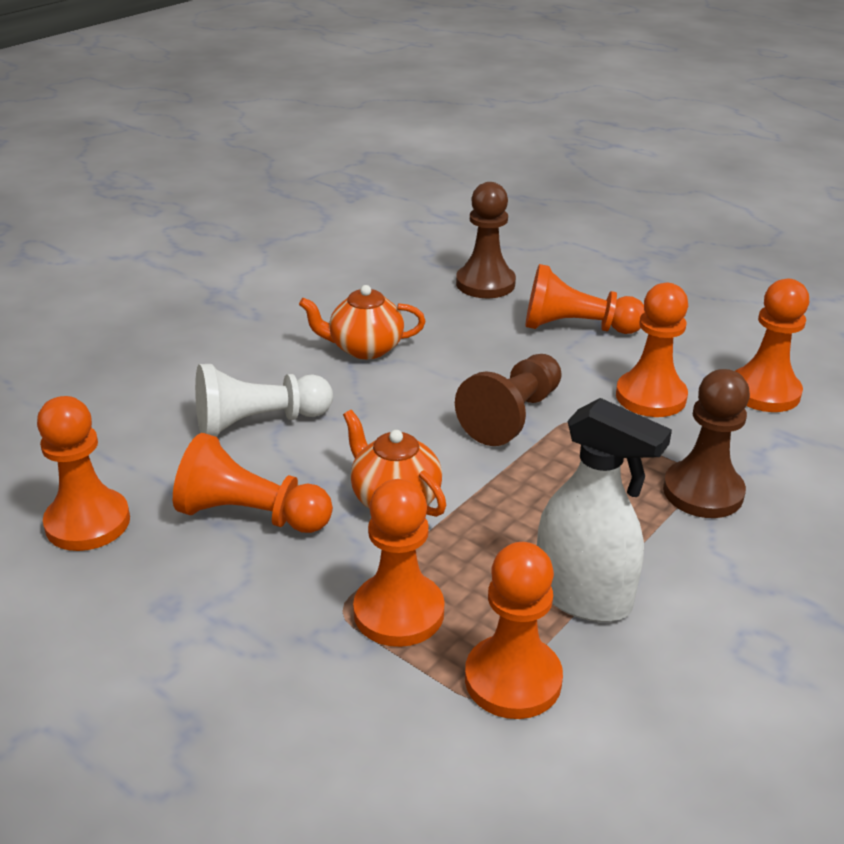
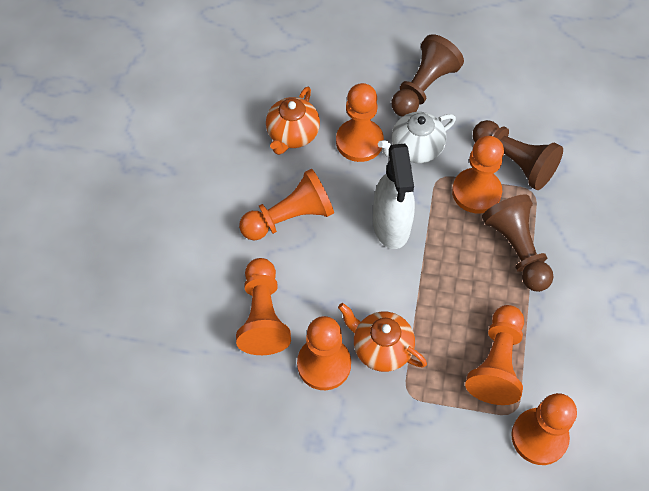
white pawn: 1 -> 0
white teapot: 0 -> 1

